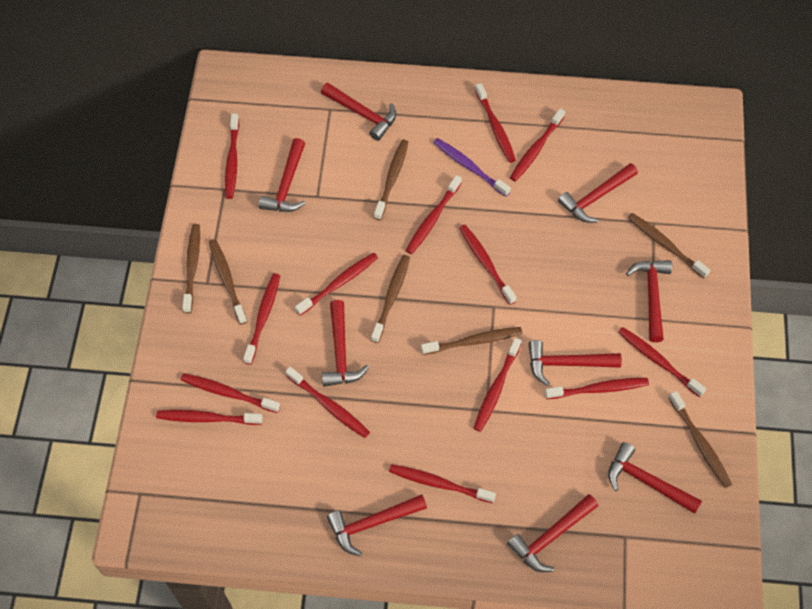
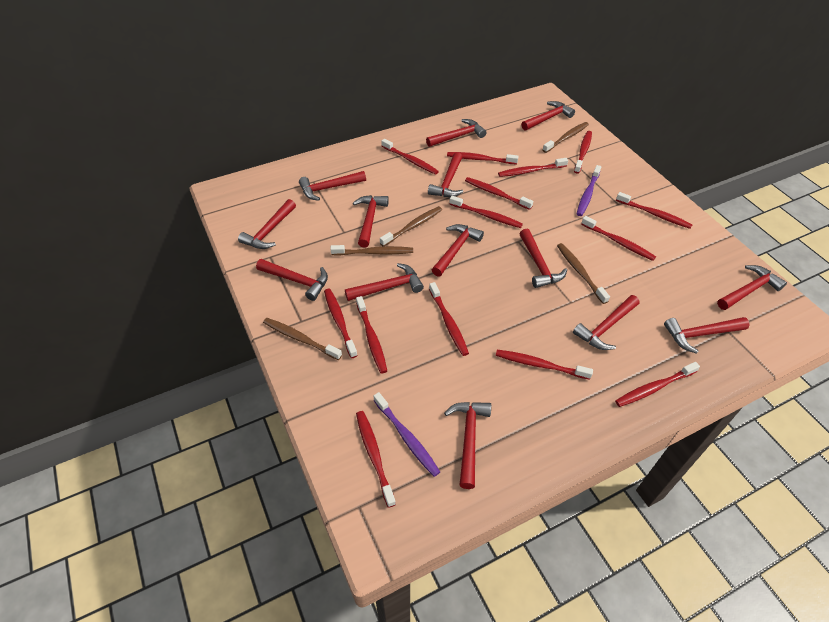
brown toothbrush: 7 -> 5
purple toothbrush: 1 -> 2
red hammer: 9 -> 14

